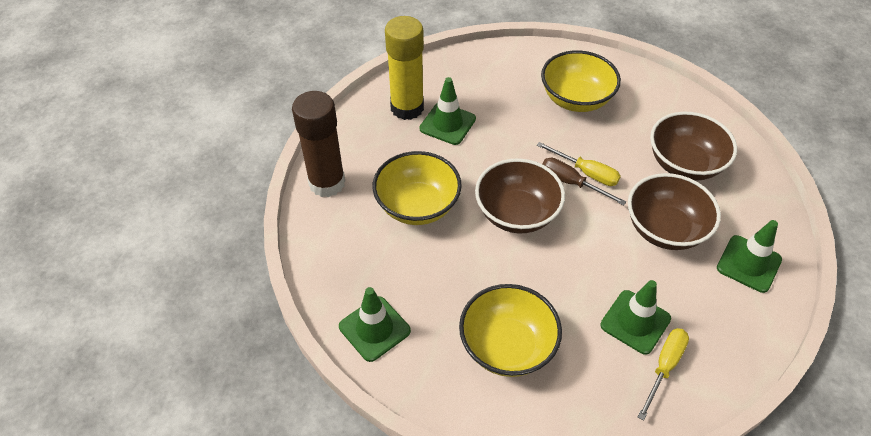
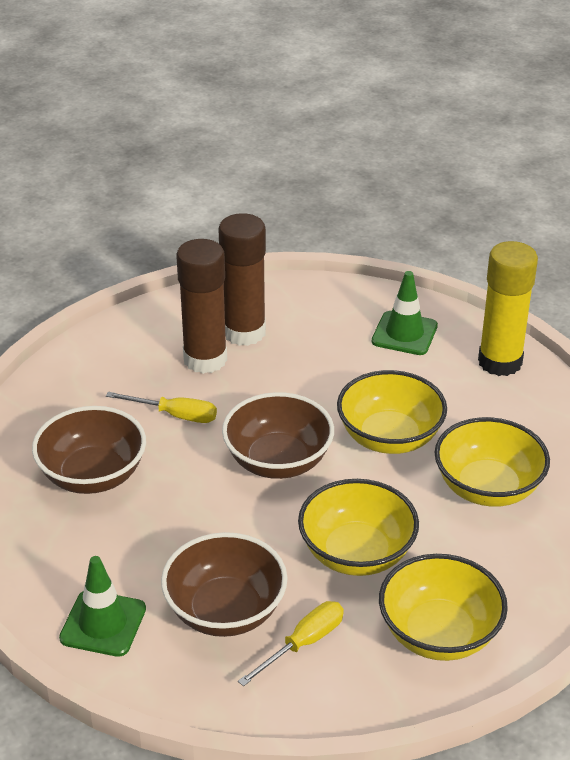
brown glue stick: 1 -> 2
brown screwdriver: 1 -> 0
green traffic cone: 4 -> 2
yellow bowl: 3 -> 4

